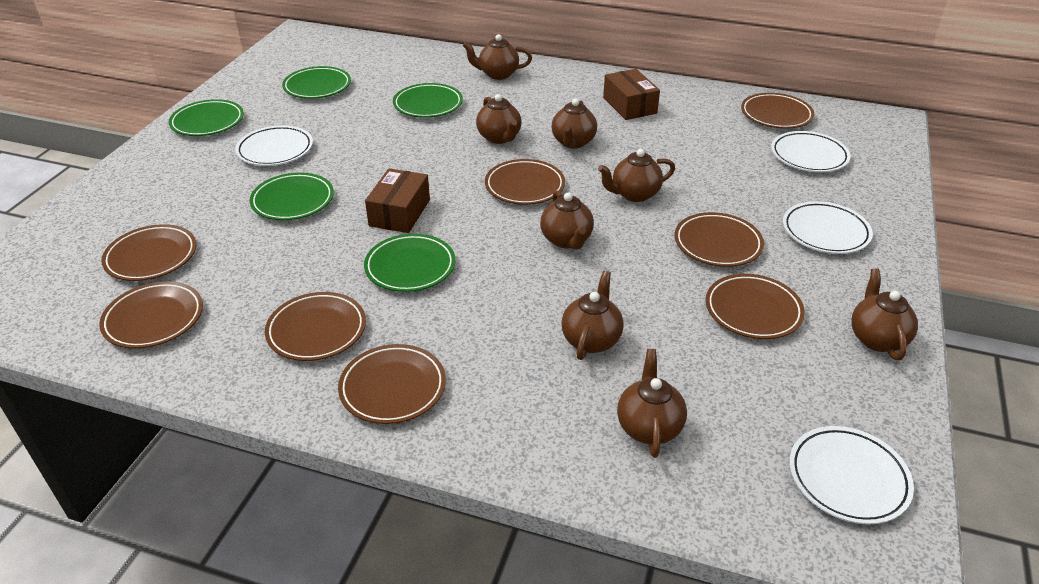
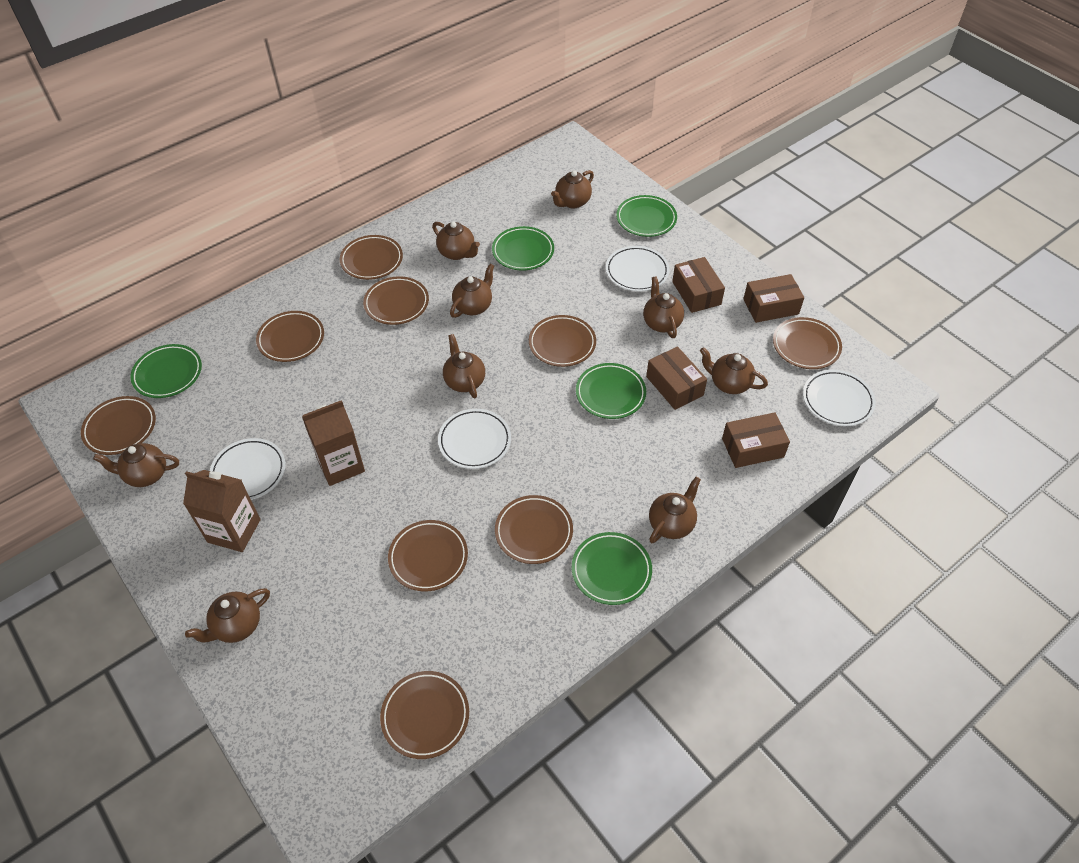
brown box: 2 -> 4
brown carton: 0 -> 2
brown plate: 8 -> 9
brown teapot: 8 -> 9

